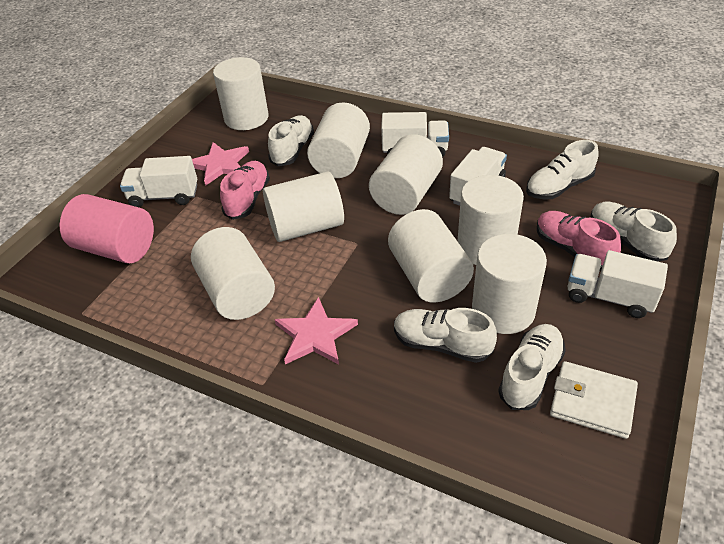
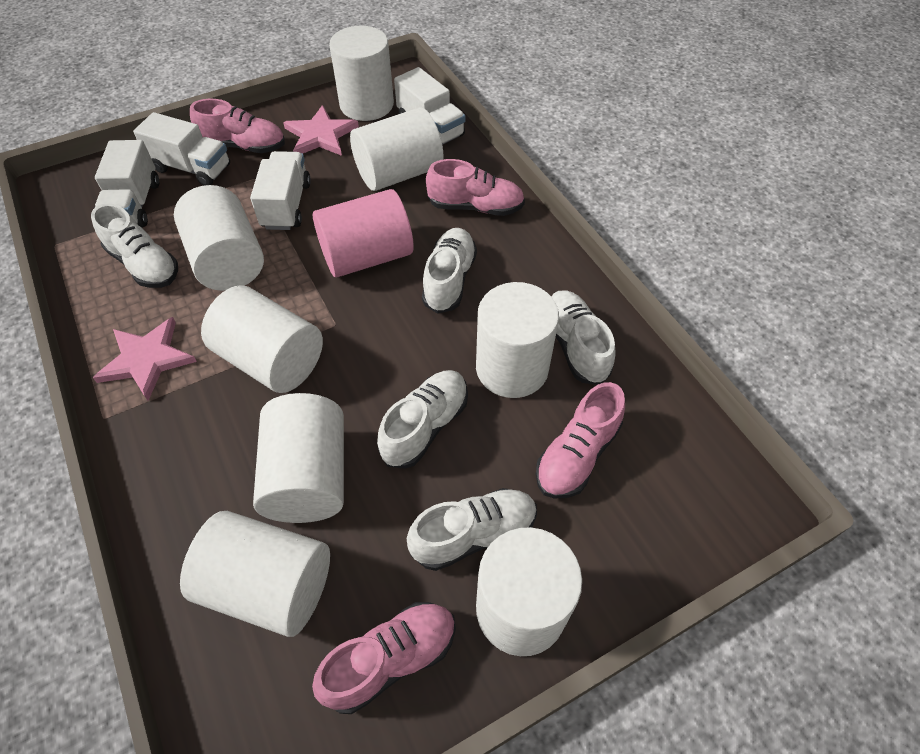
pink shoe: 2 -> 4
white wallet: 1 -> 0

